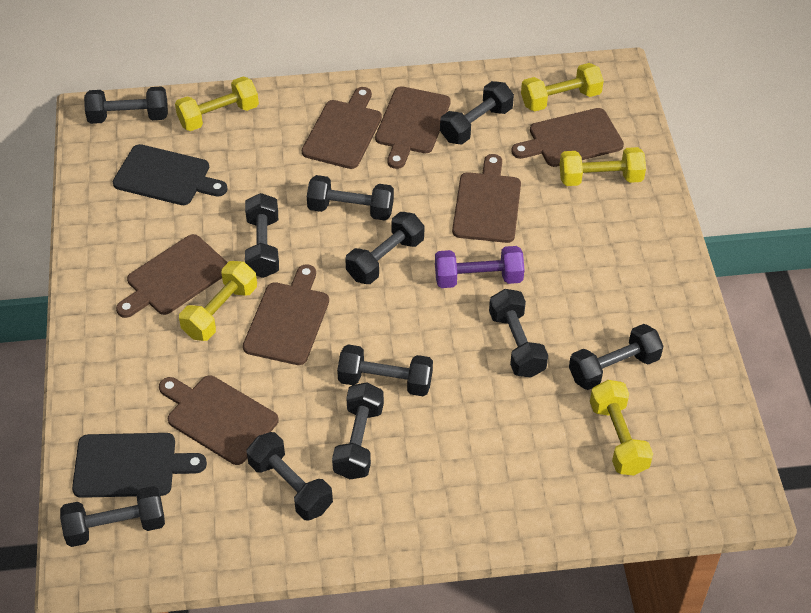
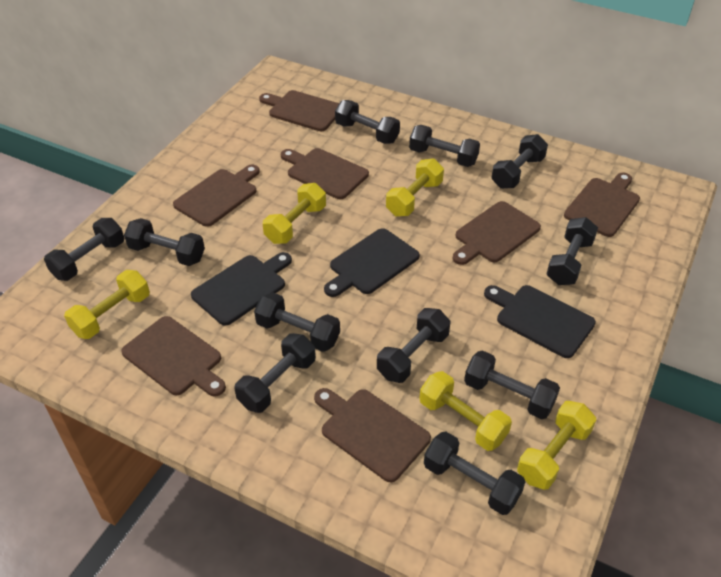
black cutting board: 2 -> 3
purple dumbbell: 1 -> 0

